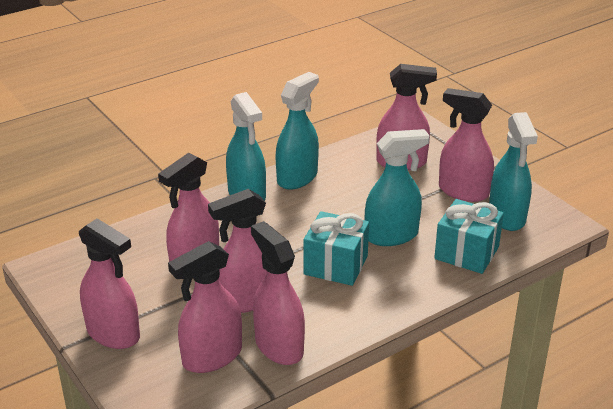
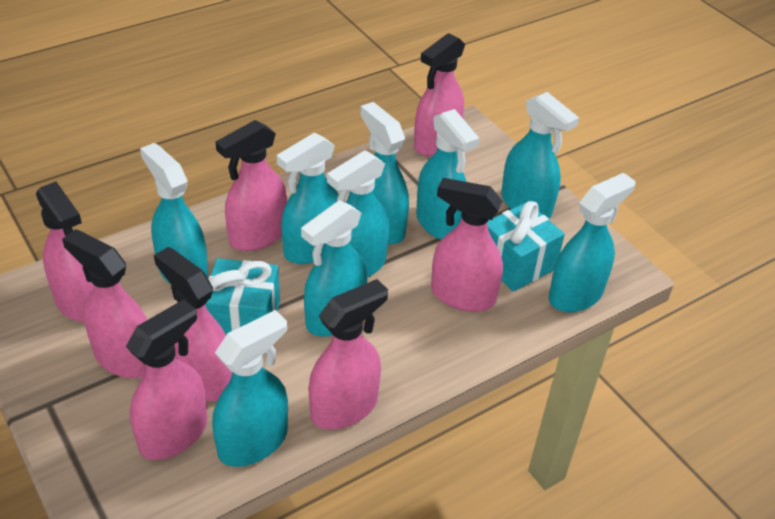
pink spray bottle: 7 -> 8
turquoise spray bottle: 4 -> 9

